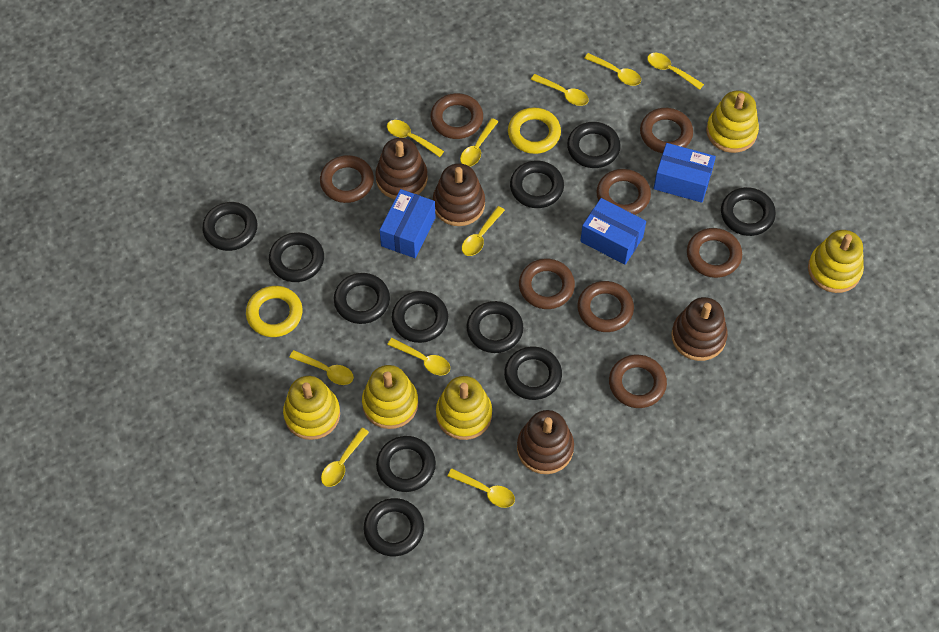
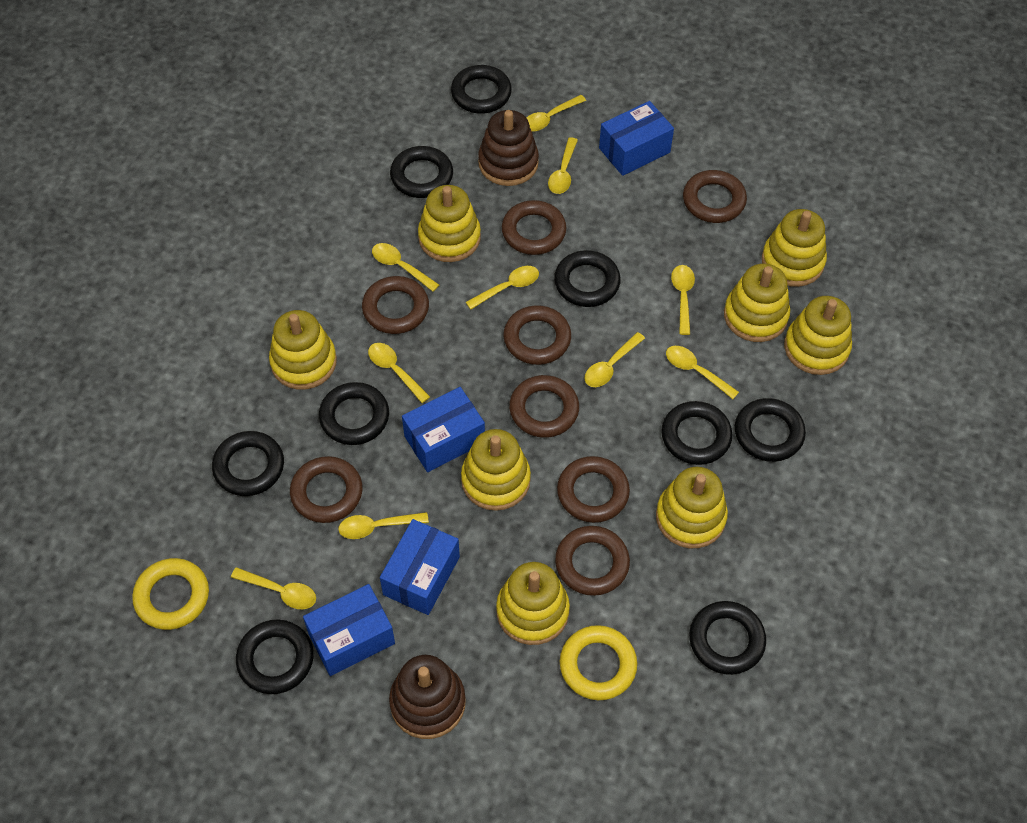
black ring: 11 -> 9
blue box: 3 -> 4
brown stacking toy: 4 -> 2
yellow stacking toy: 5 -> 8

